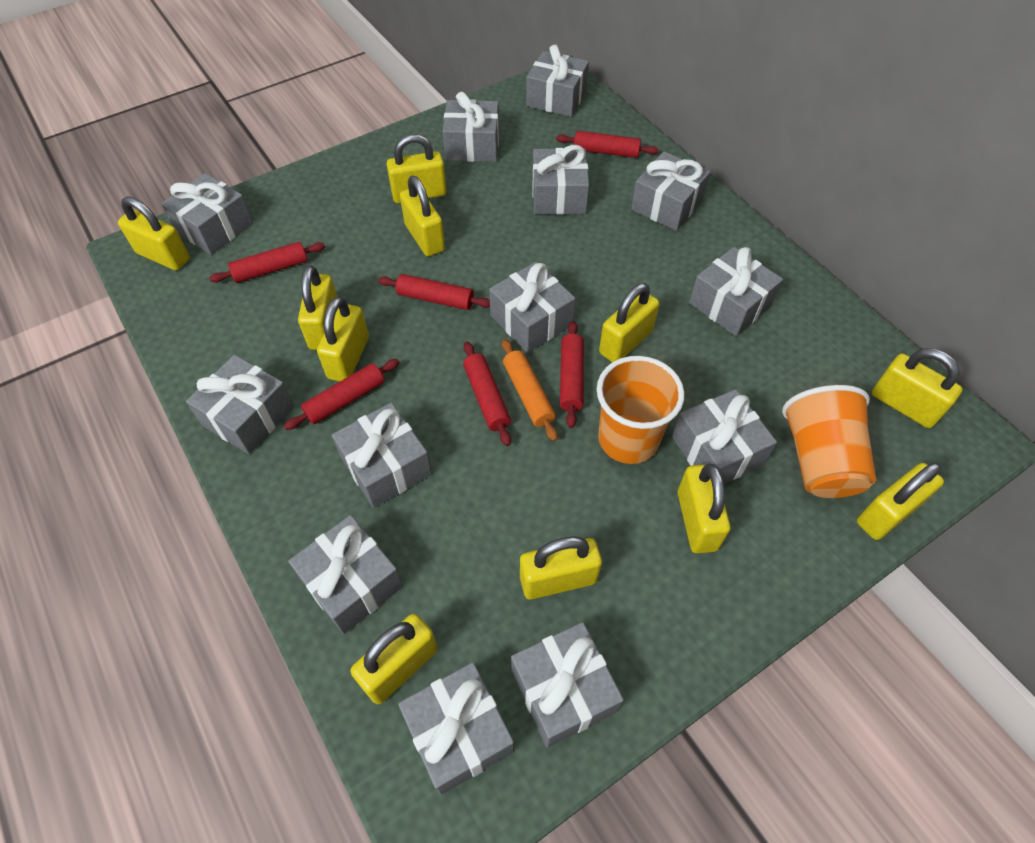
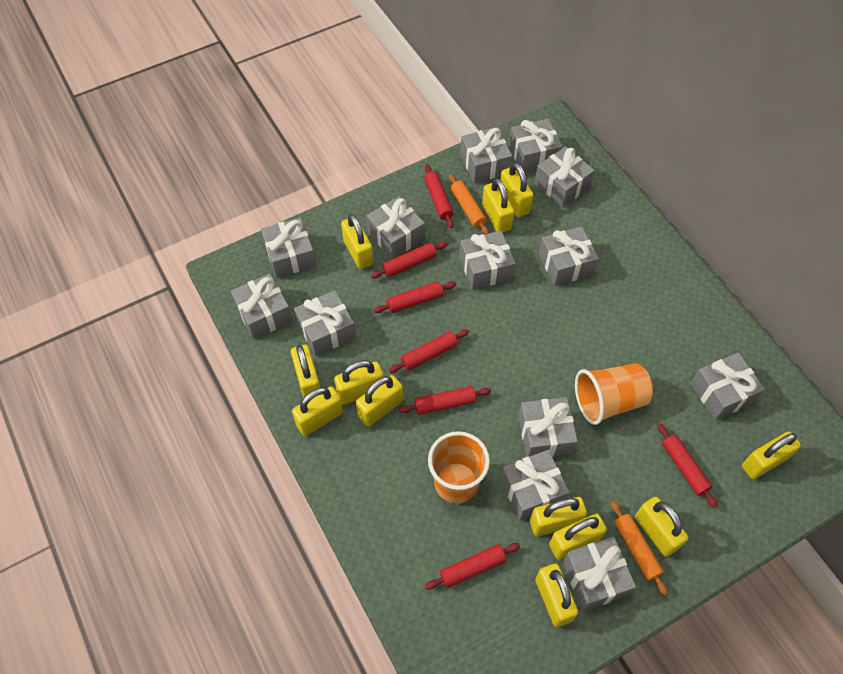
orange rolling pin: 1 -> 2
red rolling pin: 6 -> 7
yellow padlock: 11 -> 12

